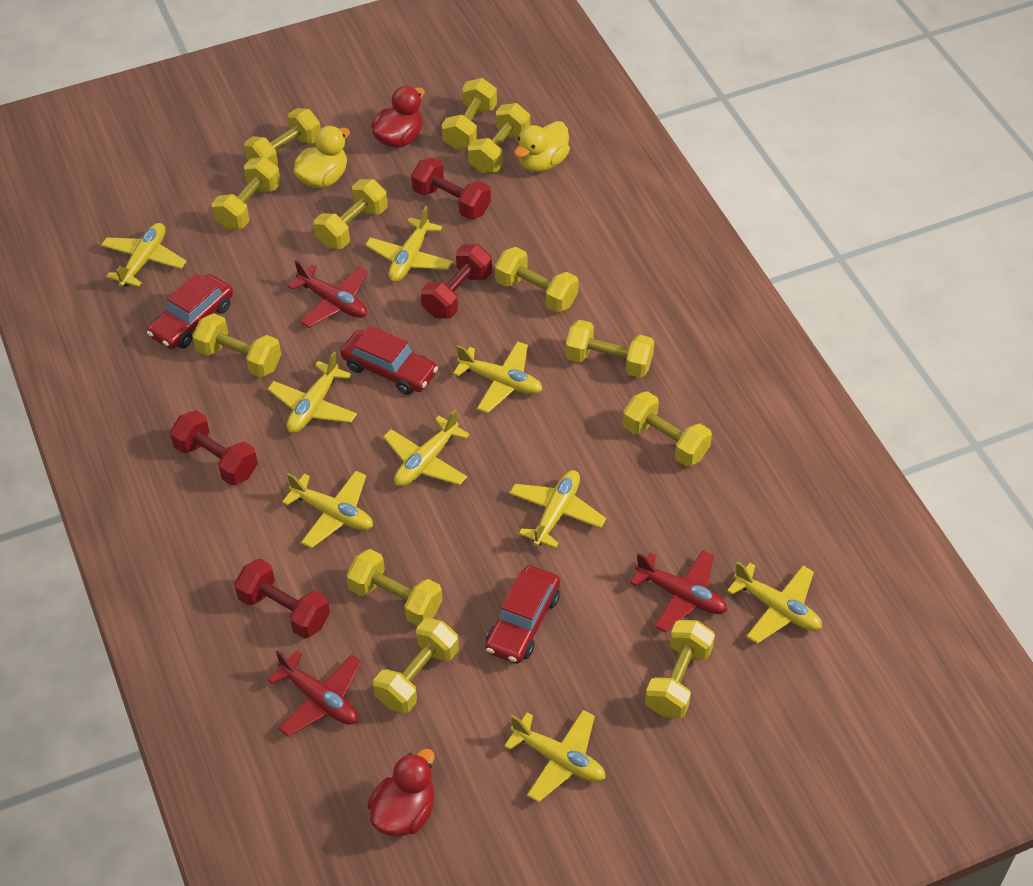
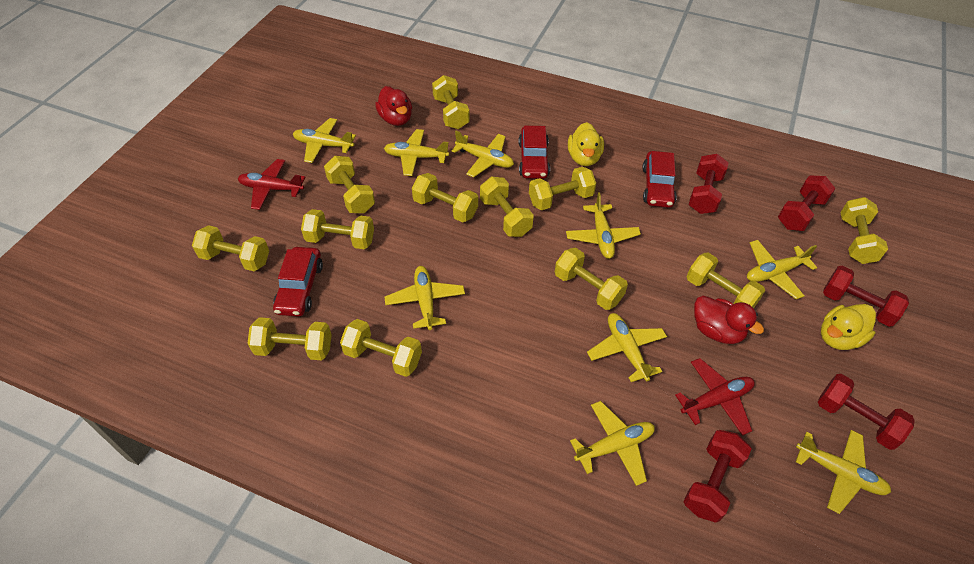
red dumbbell: 4 -> 5
red plane: 3 -> 2

